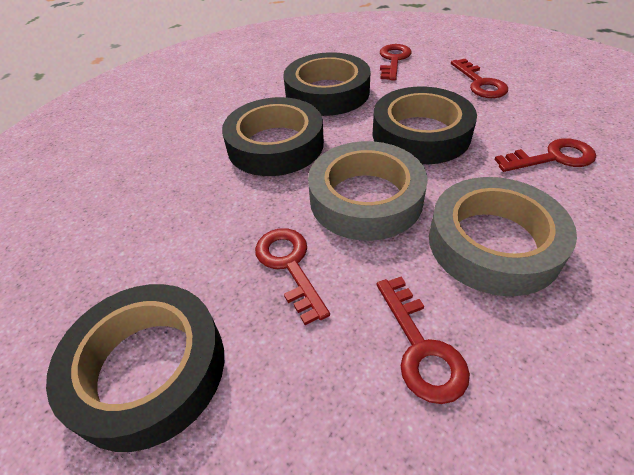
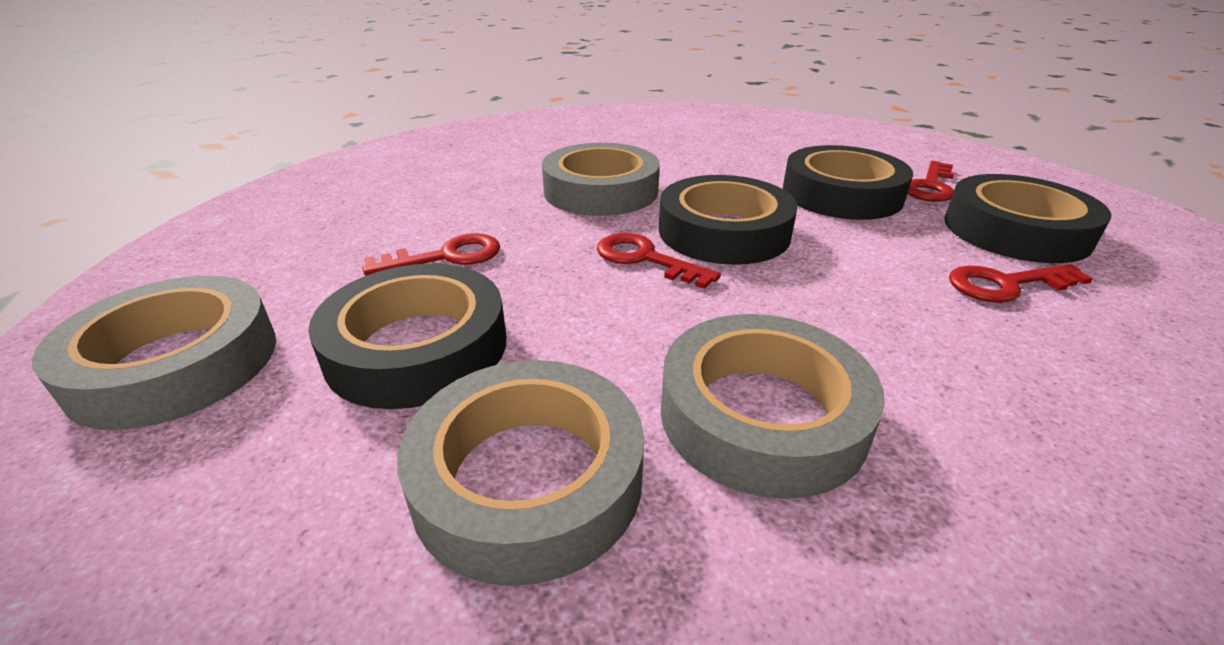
grey tape: 2 -> 4
red key: 5 -> 4

